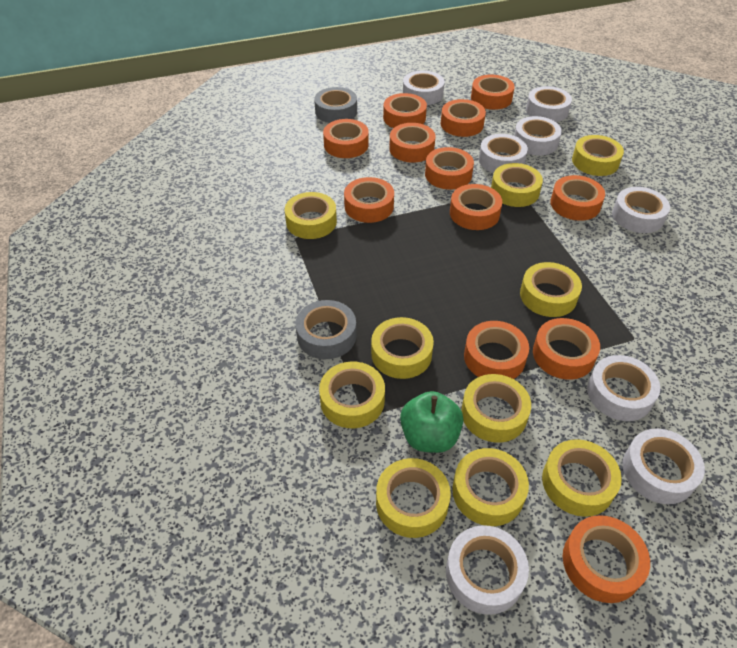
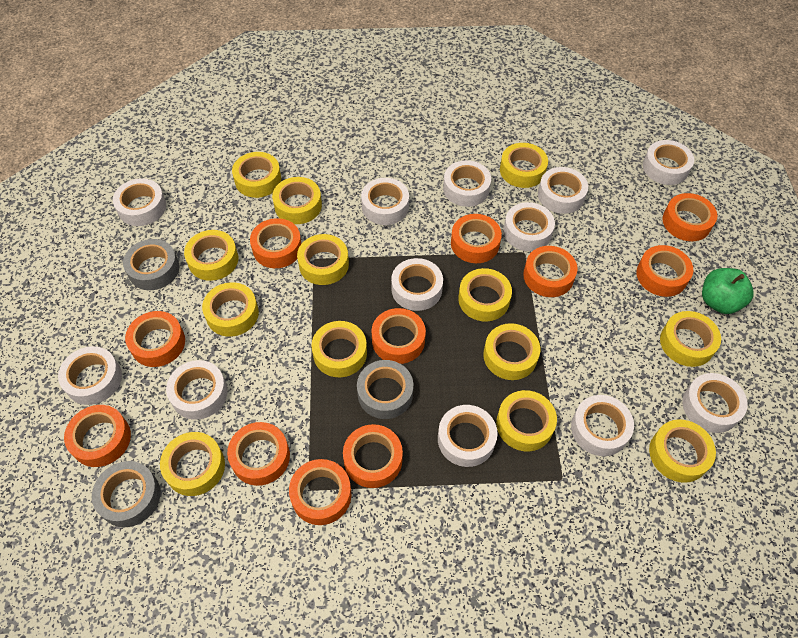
grey tape: 2 -> 3
orange tape: 12 -> 11
white tape: 8 -> 12
yellow tape: 10 -> 13

